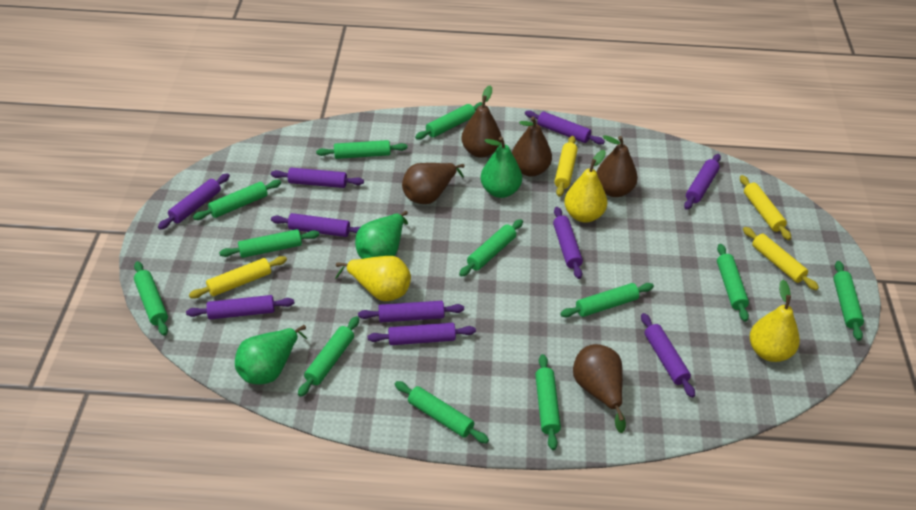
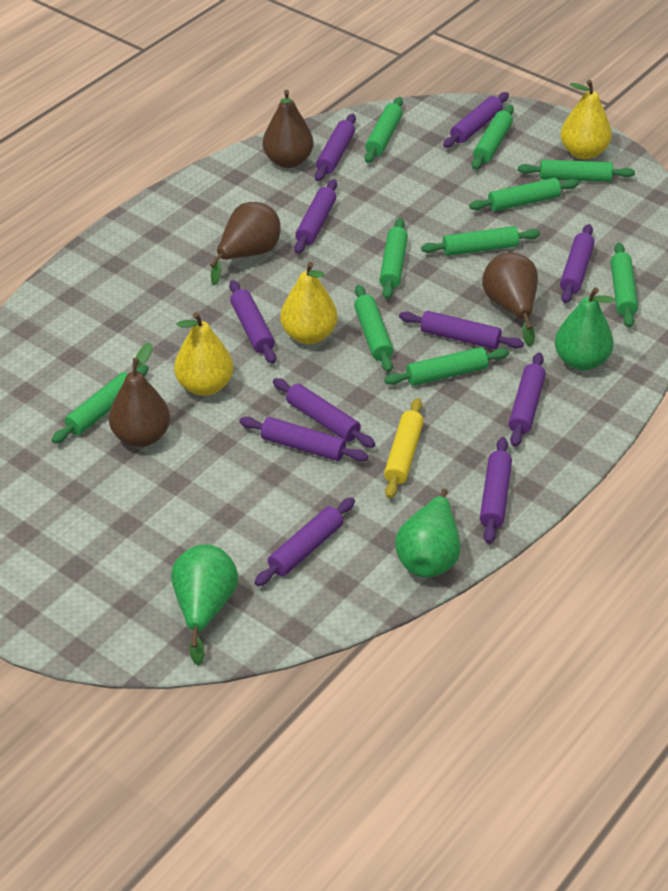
brown pear: 5 -> 4
green rolling pin: 12 -> 10
purple rolling pin: 10 -> 11
yellow rolling pin: 4 -> 1

